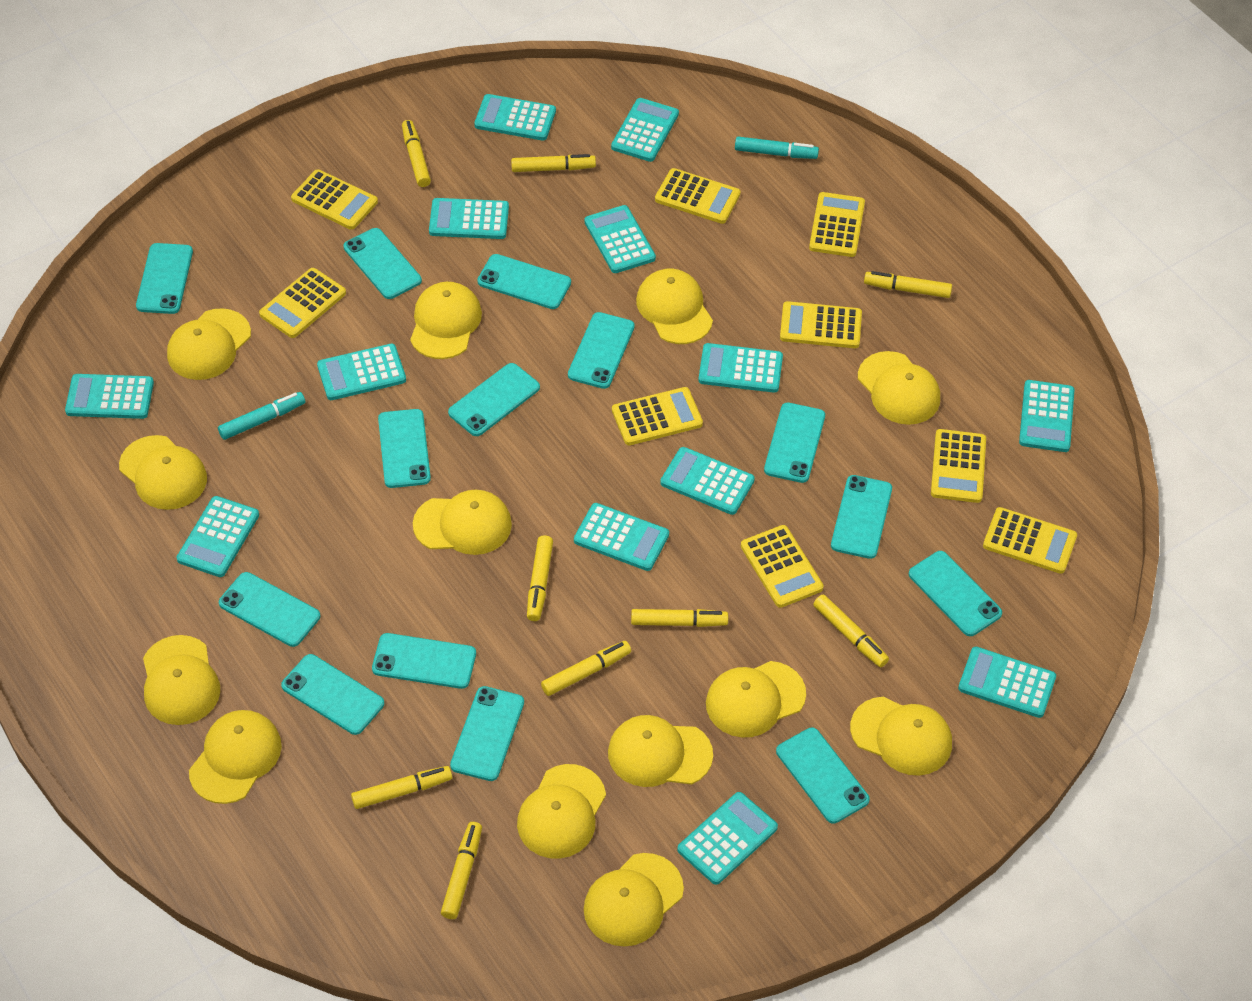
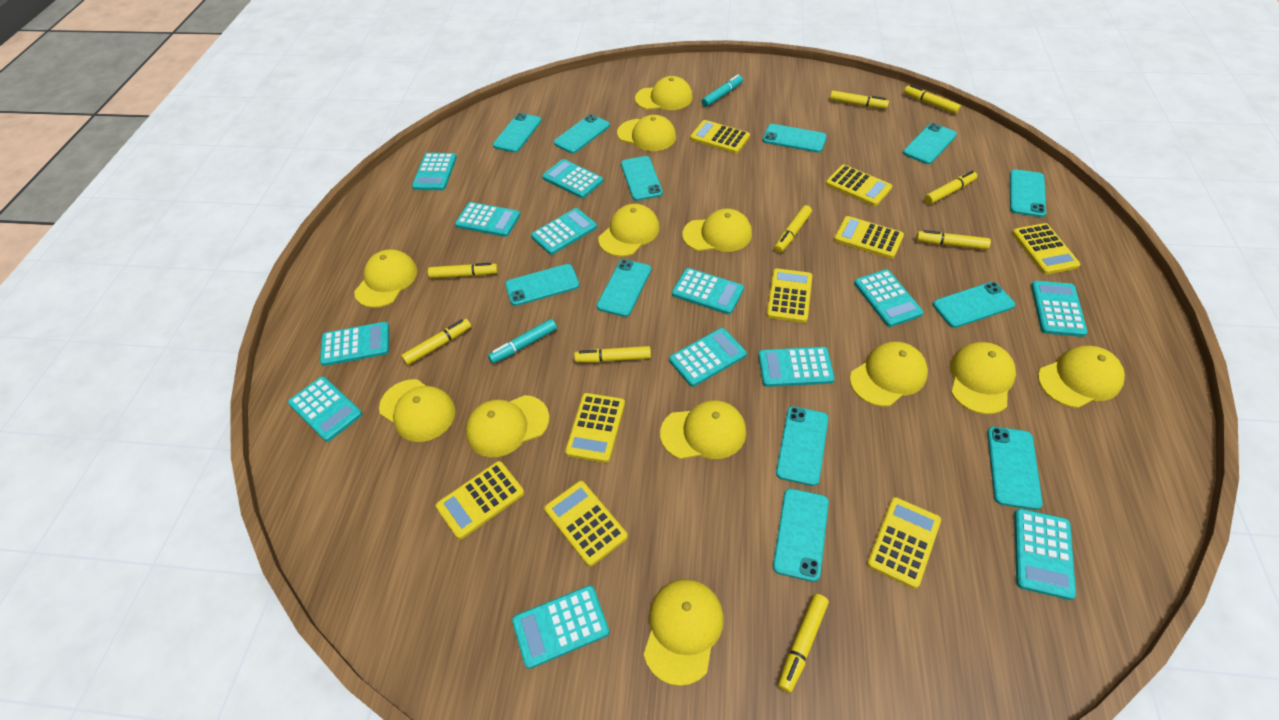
turquoise phone: 14 -> 12
yellow cap: 13 -> 12

